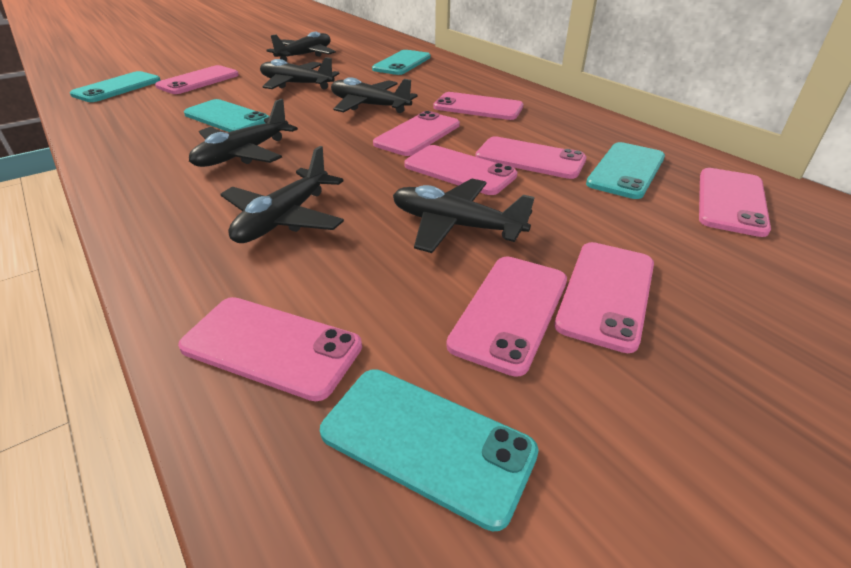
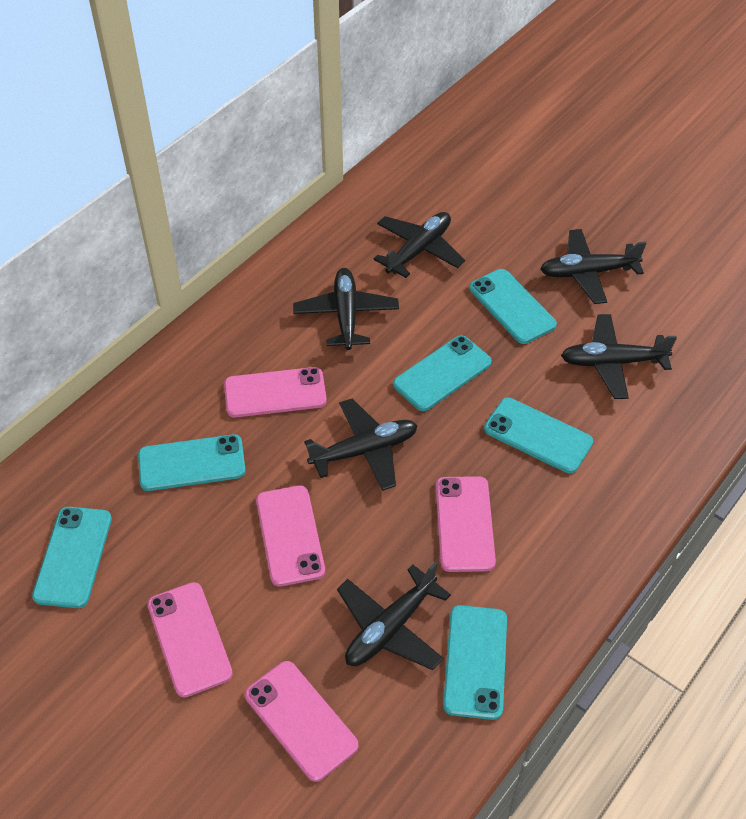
pink phone: 9 -> 5
turquoise phone: 5 -> 6

